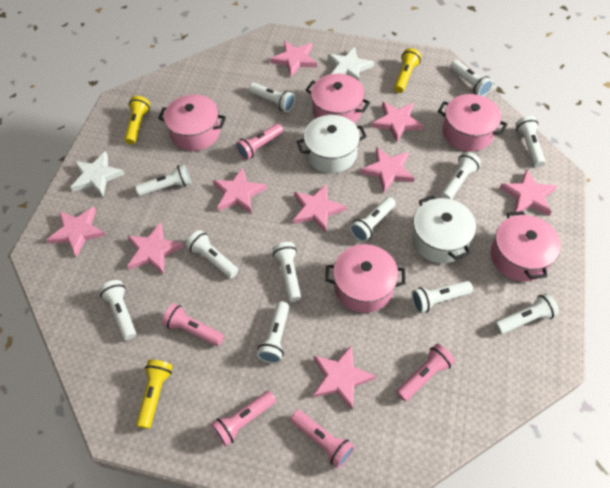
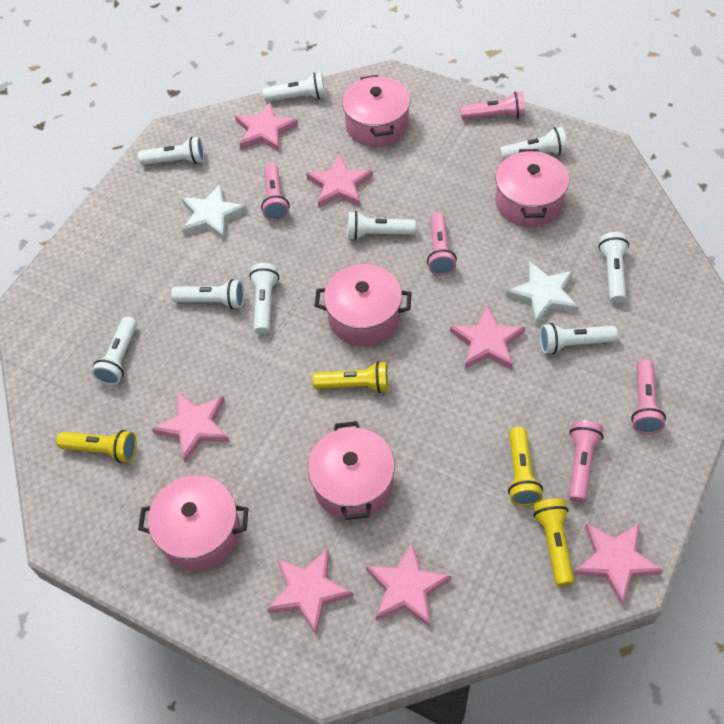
pink star: 9 -> 7
white flashlight: 12 -> 9
white pot: 2 -> 0
yellow flashlight: 3 -> 4

